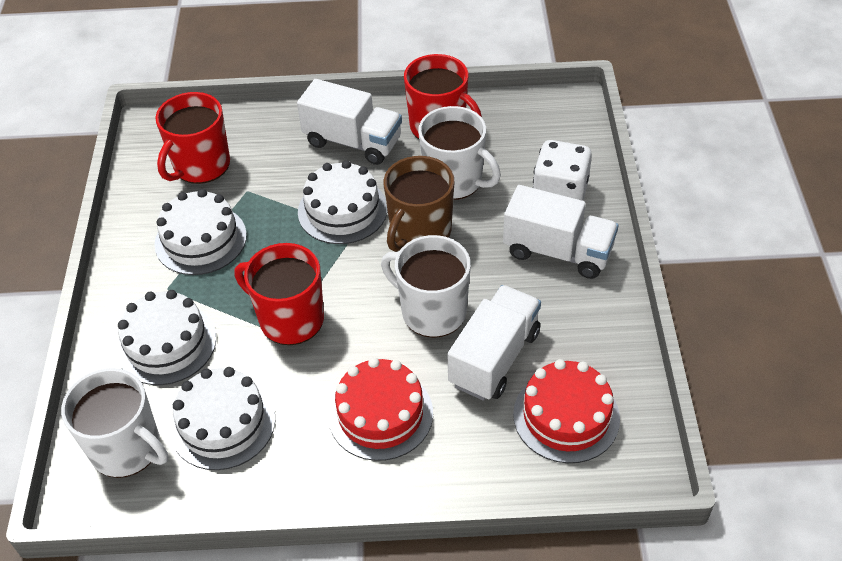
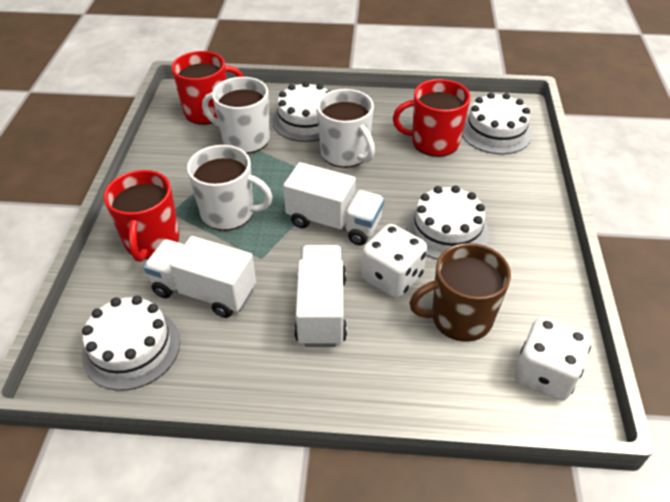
red cake: 2 -> 0
white dice: 1 -> 2

